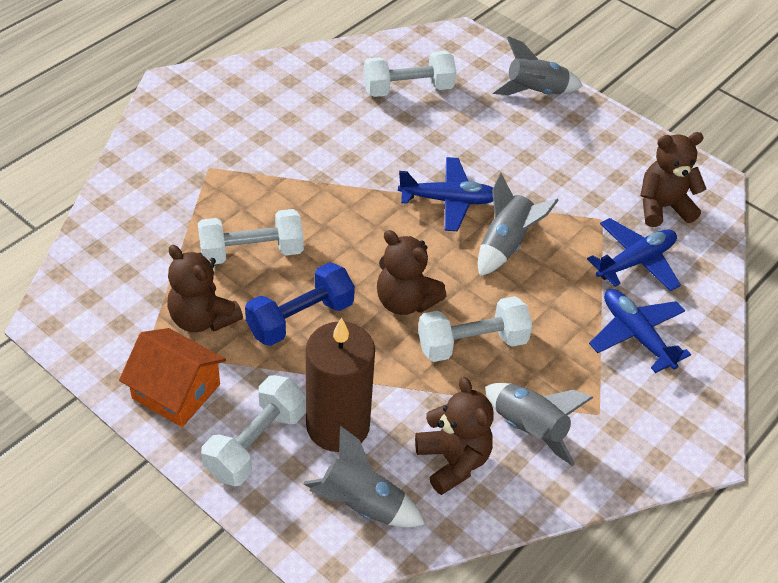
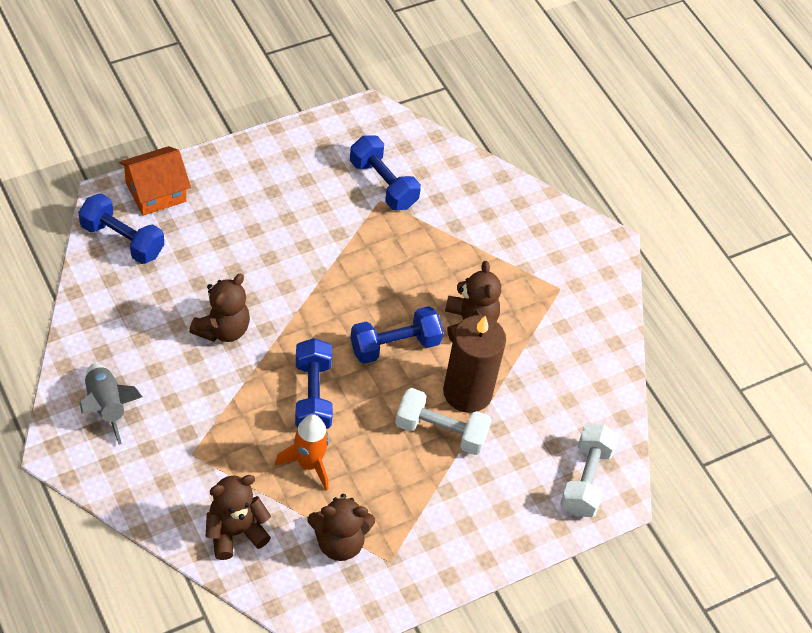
blue dumbbell: 1 -> 4
blue plane: 3 -> 0
grey rocket: 4 -> 1
orange rocket: 0 -> 1
white dumbbell: 4 -> 2

